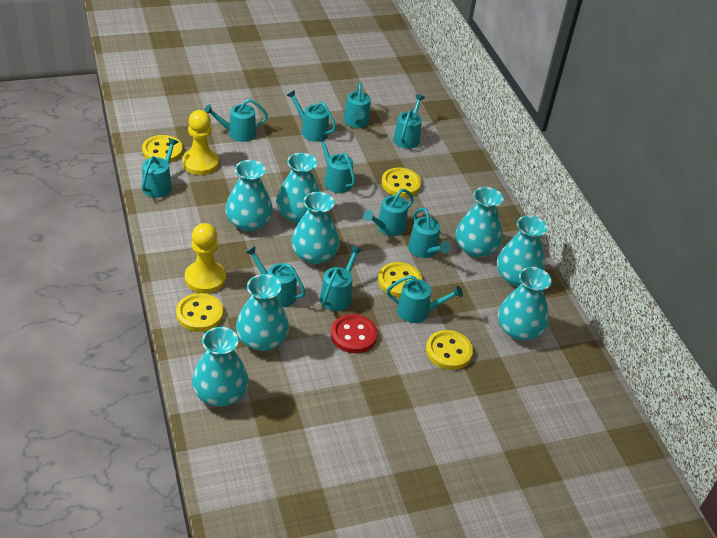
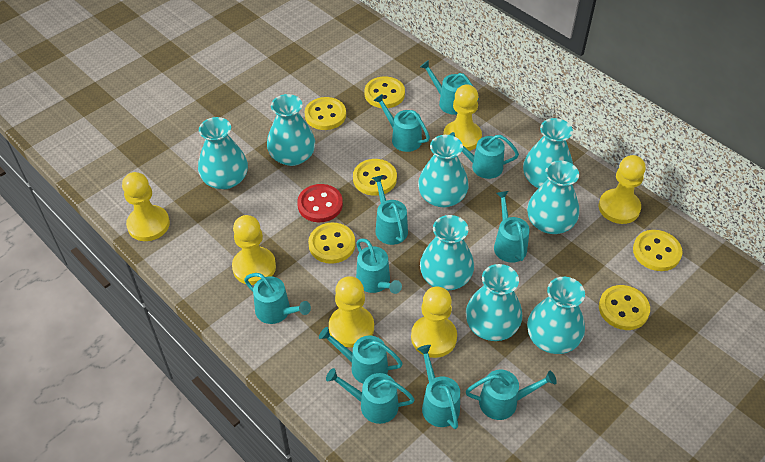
yellow button: 5 -> 6
yellow pawn: 2 -> 6

